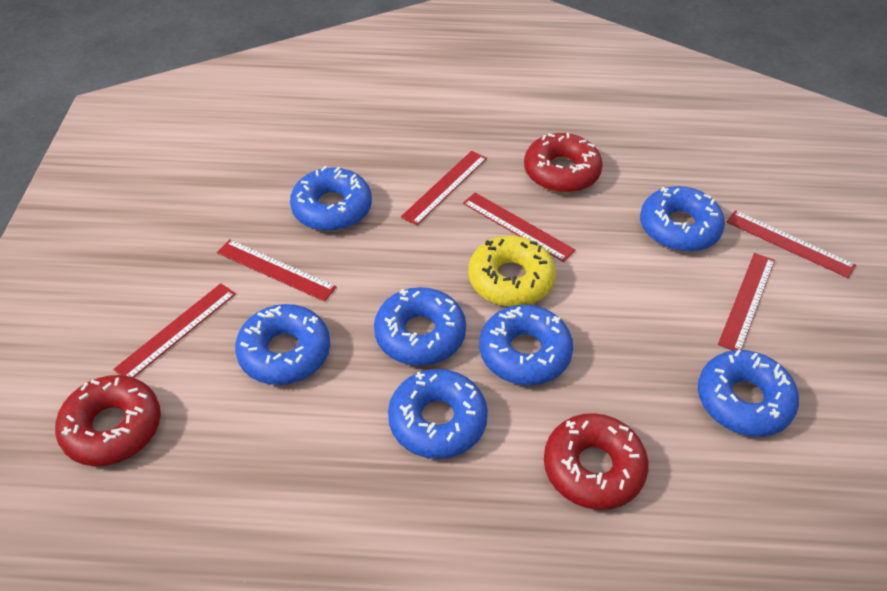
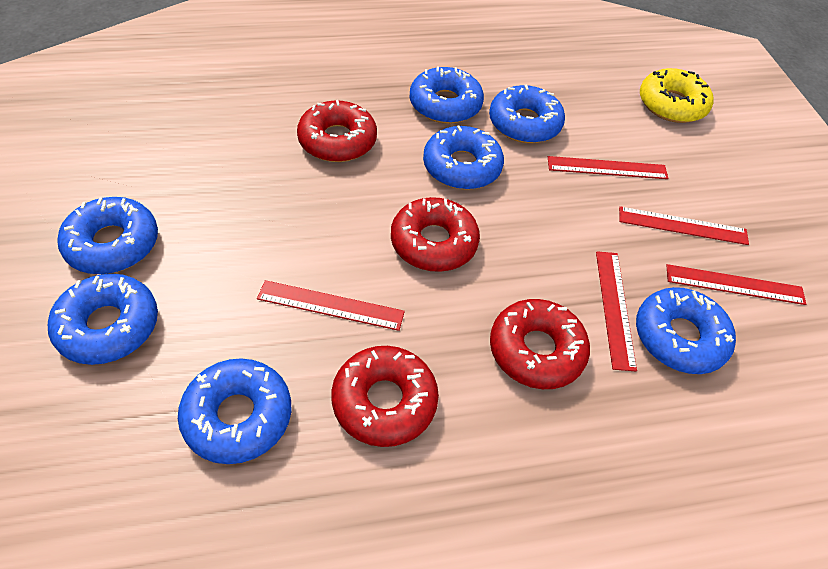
red donut: 3 -> 4
red ruler: 6 -> 5

